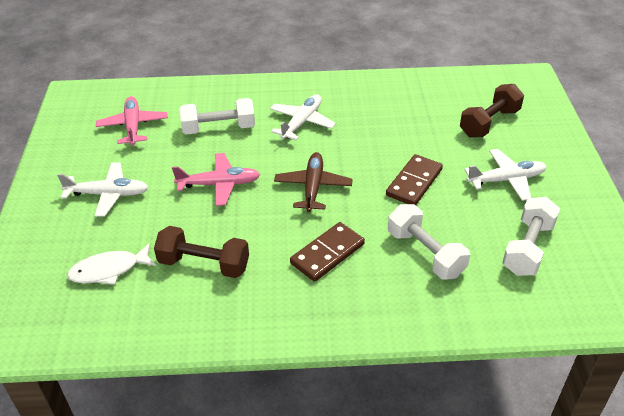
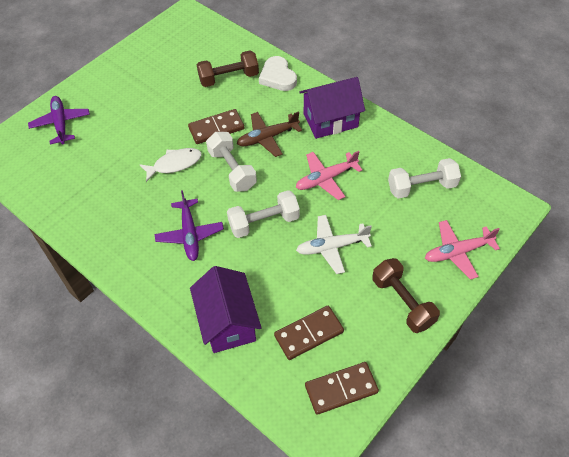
brown domino: 2 -> 3
purple house: 0 -> 2
purple plane: 0 -> 2
white heart: 0 -> 1
white plane: 3 -> 1

